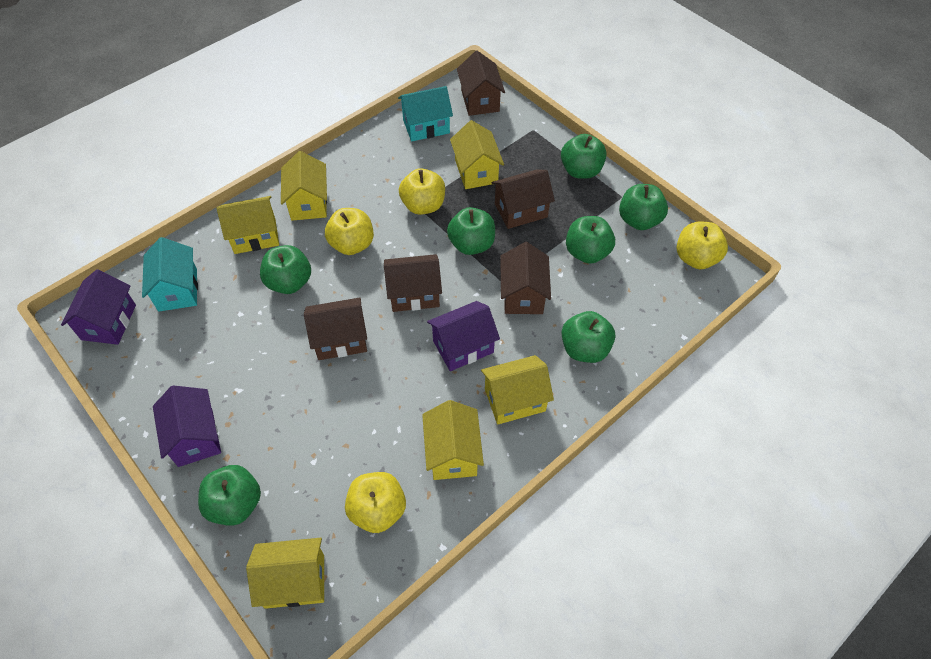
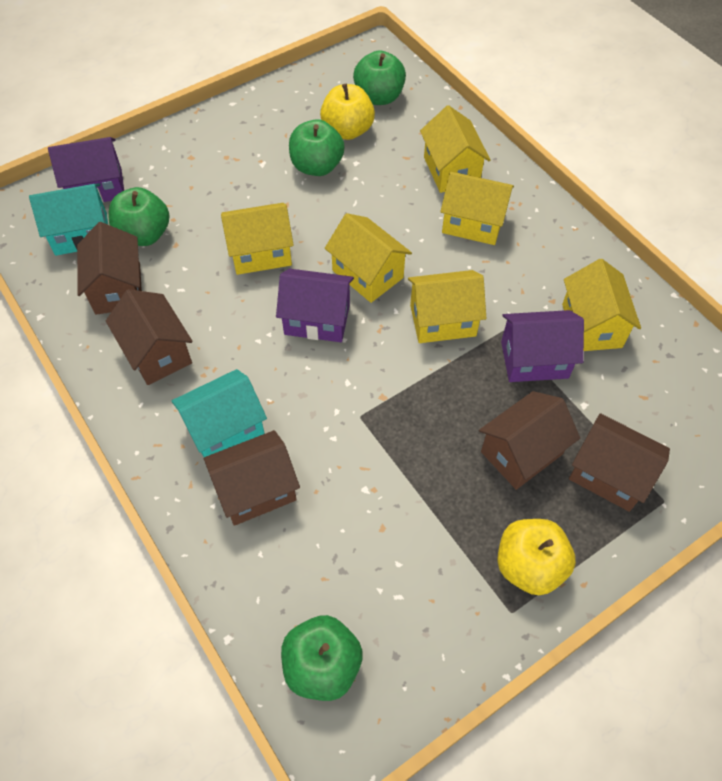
green apple: 7 -> 4
yellow apple: 4 -> 2

